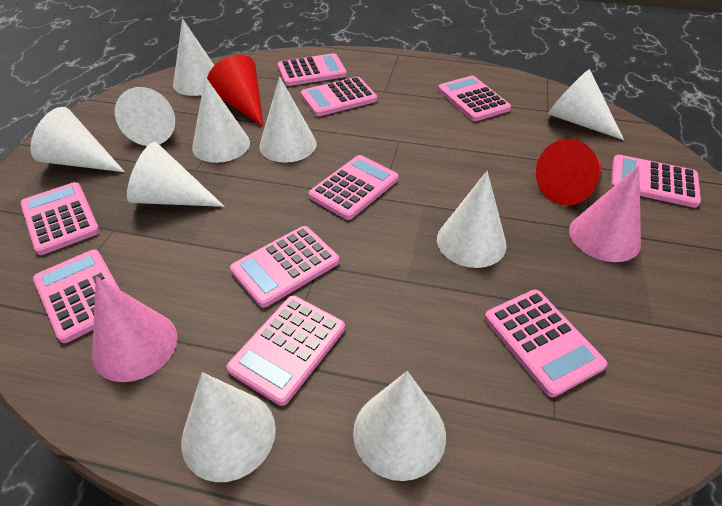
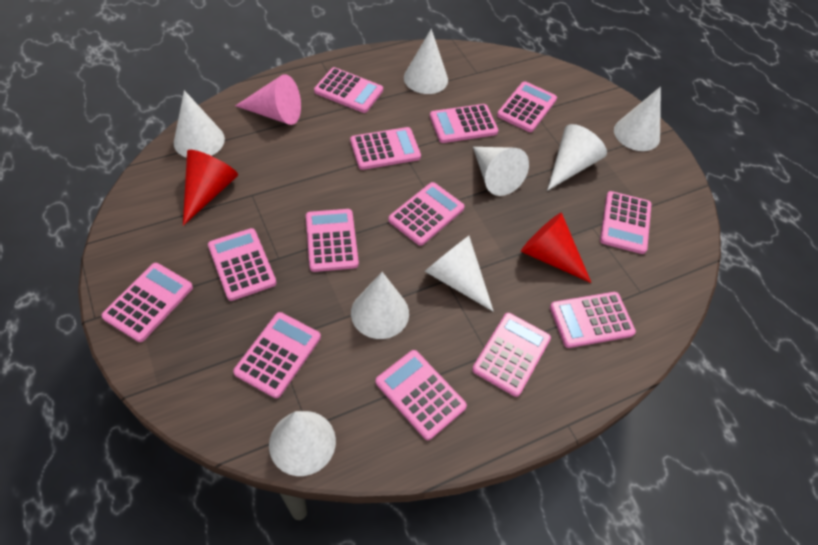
pink calculator: 10 -> 13
pink cone: 2 -> 1
white cone: 10 -> 8

